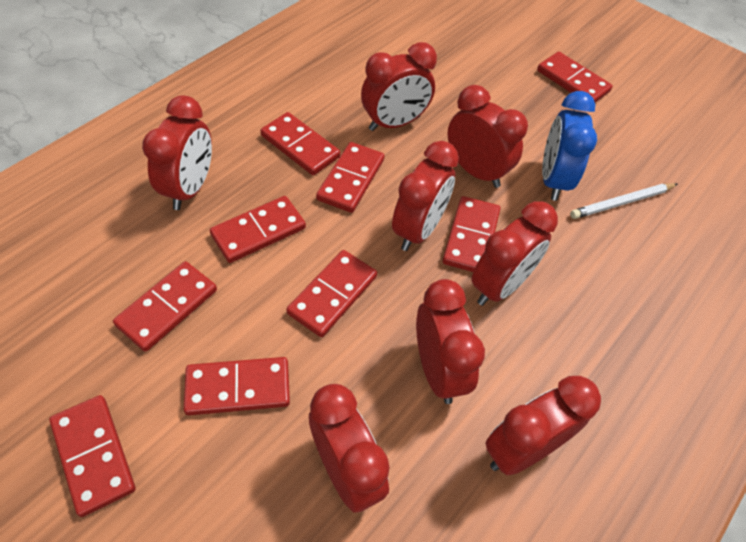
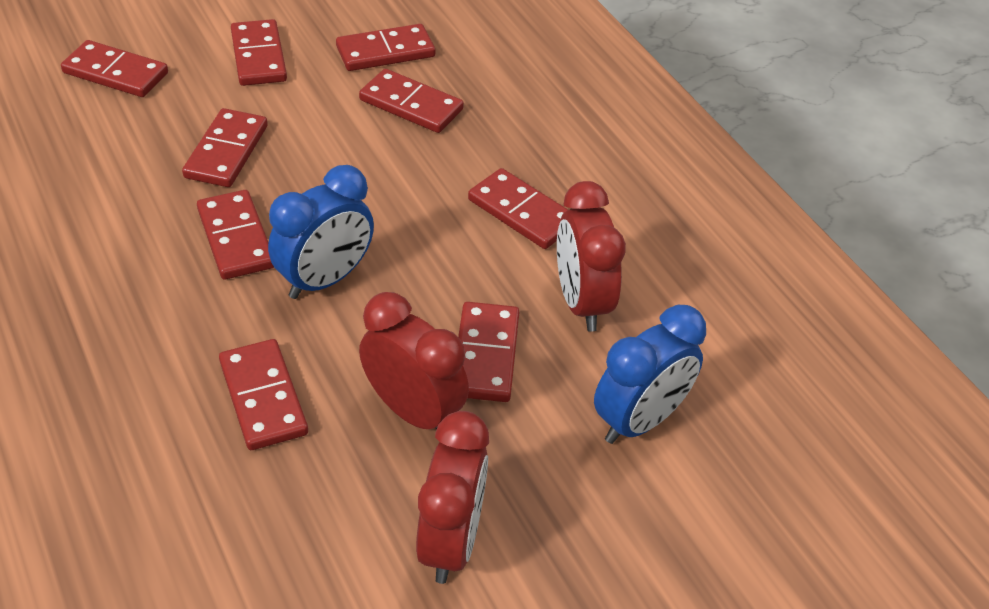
blue clock: 1 -> 2
red clock: 8 -> 3
white pencil: 1 -> 0

